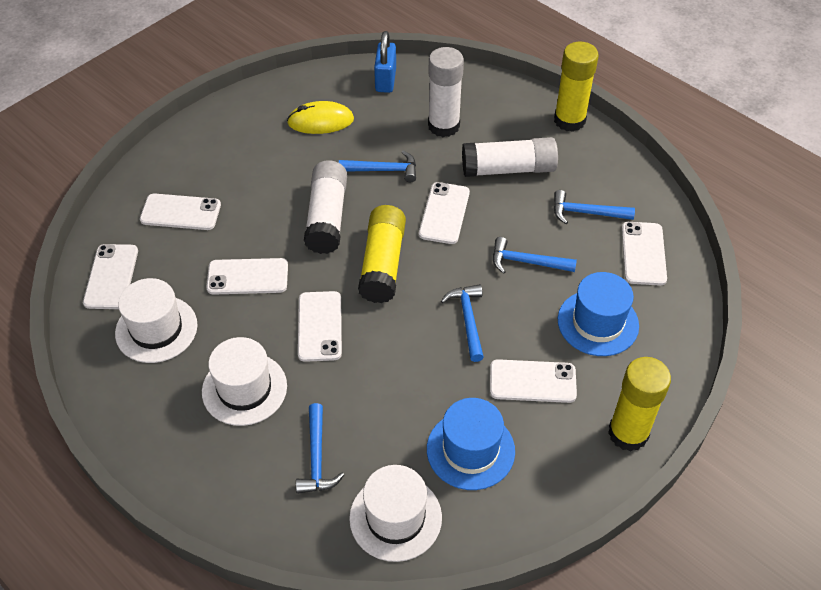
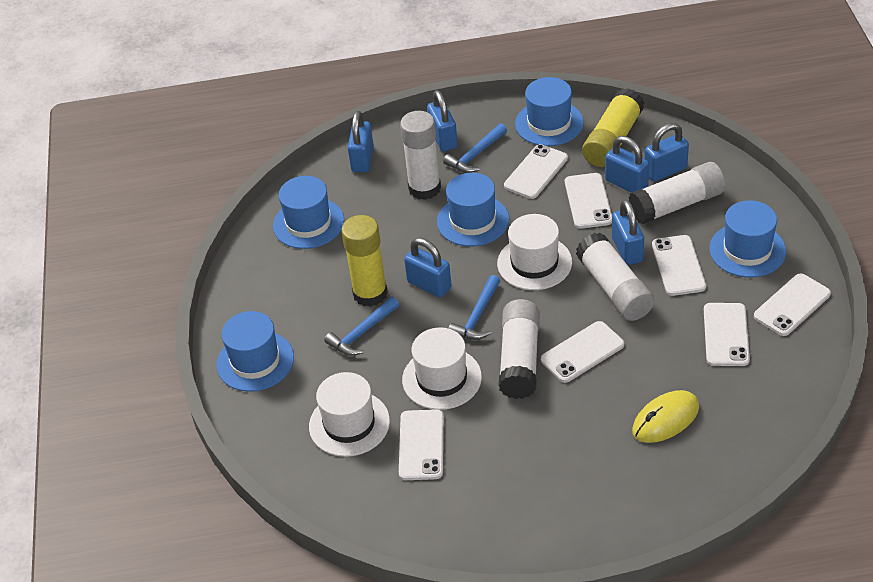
blue hammer: 5 -> 3
blue hat: 2 -> 5
blue padlock: 1 -> 6
white glue stick: 3 -> 4
yellow glue stick: 3 -> 2

